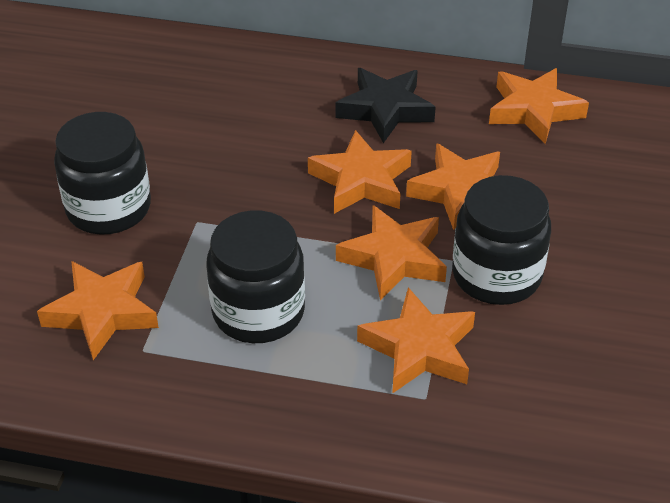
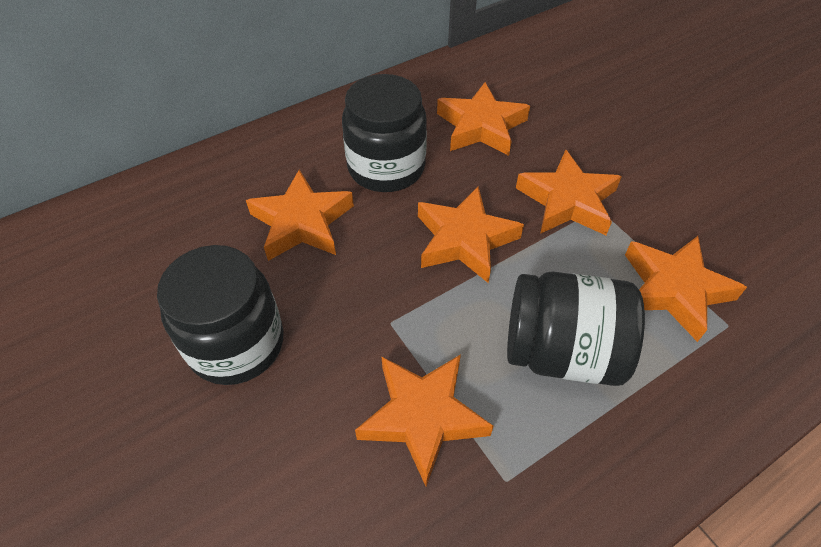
black star: 1 -> 0

